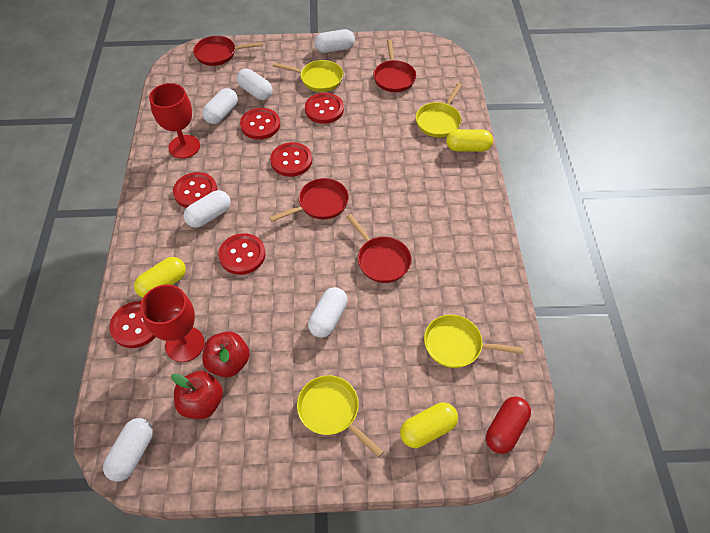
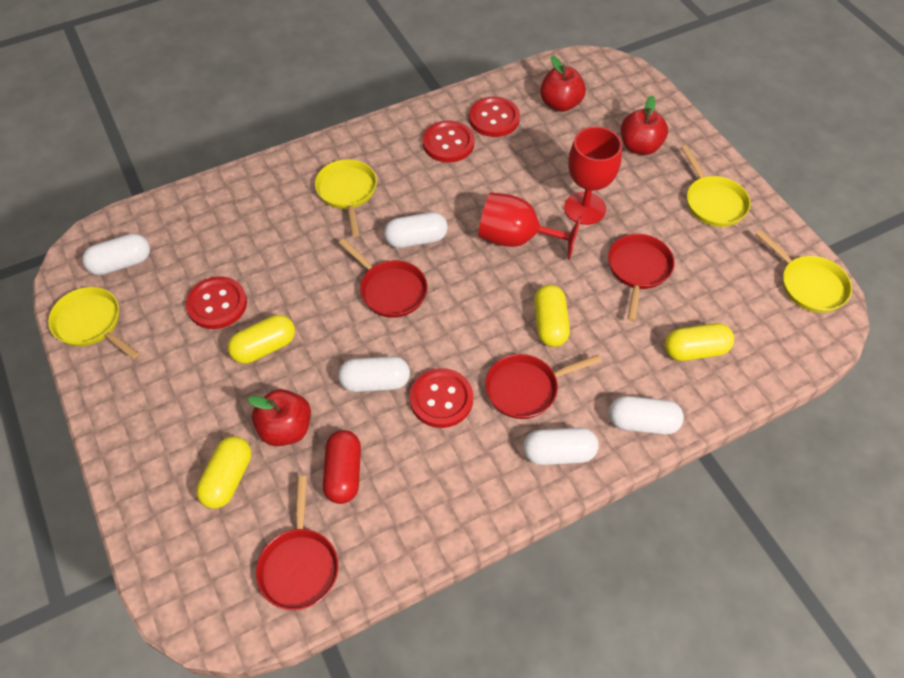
red apple: 2 -> 3
red button: 6 -> 4
white capsule: 6 -> 5
yellow capsule: 3 -> 4

